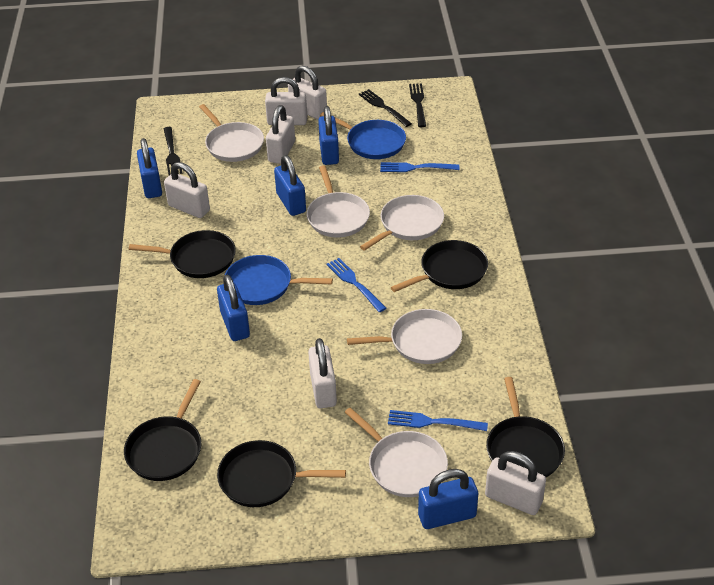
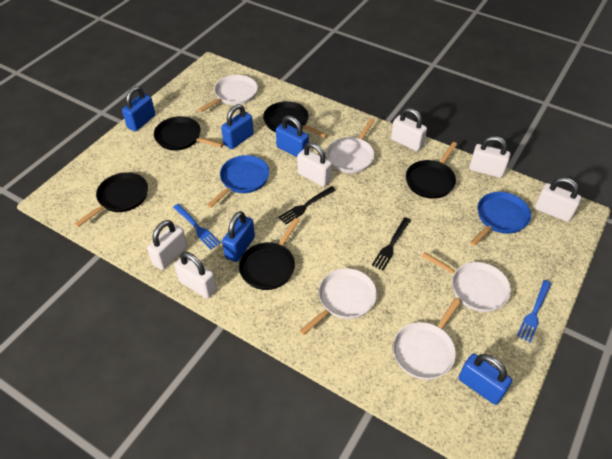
black fork: 3 -> 2
blue fork: 3 -> 2

